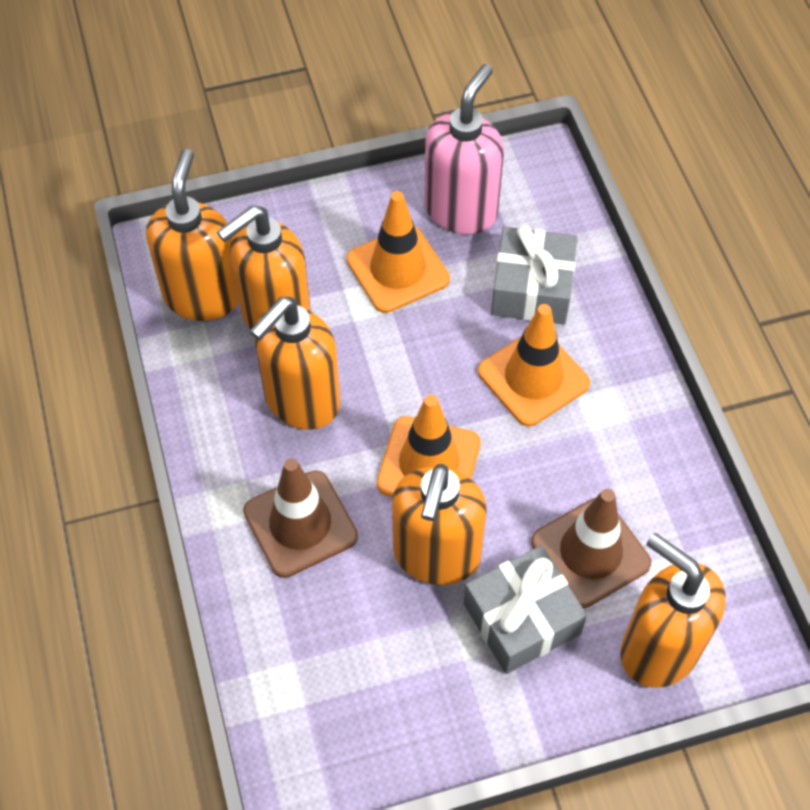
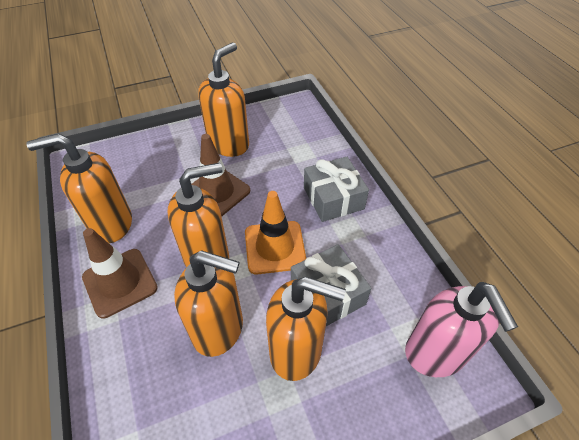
orange traffic cone: 3 -> 1

